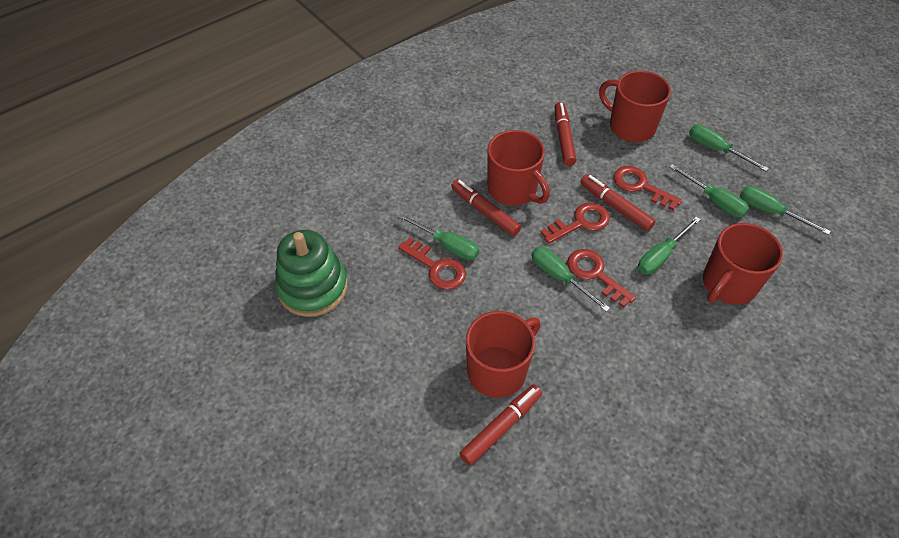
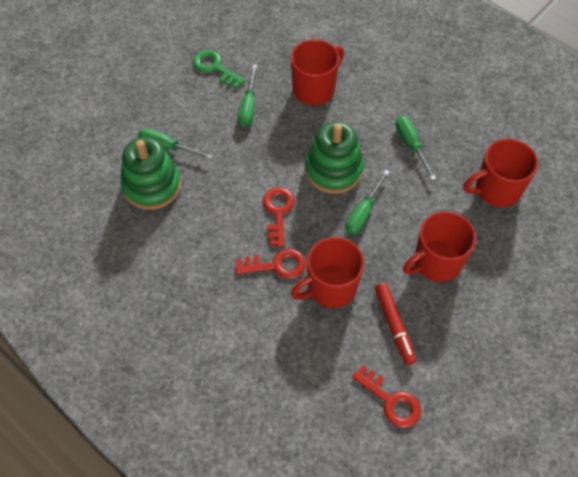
green key: 0 -> 1
green screwdriver: 6 -> 4
green stacking toy: 1 -> 2
red key: 4 -> 3
red marker: 4 -> 1

